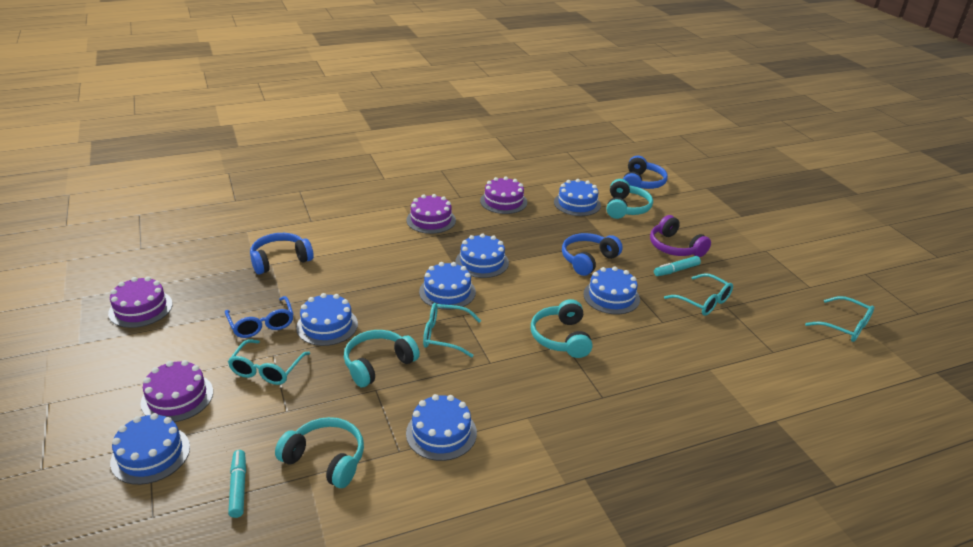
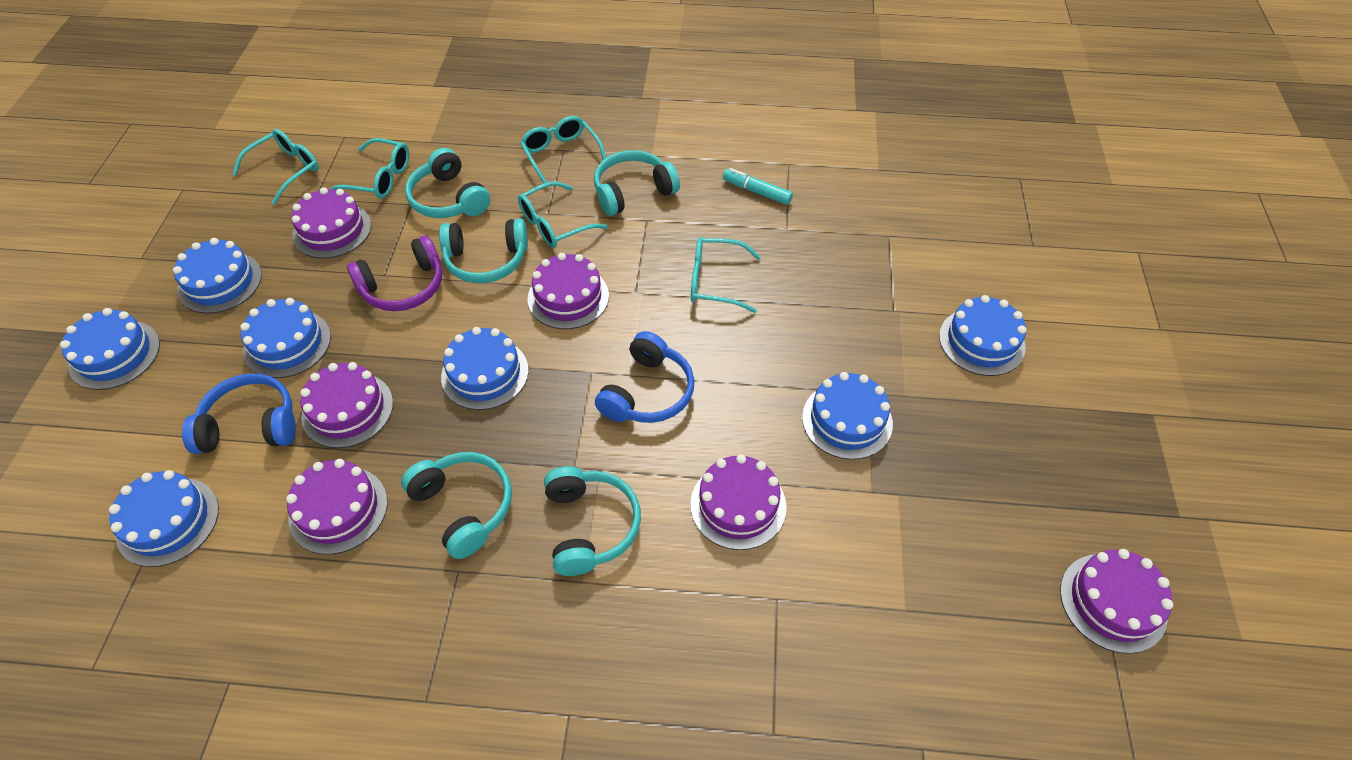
blue glasses: 1 -> 0
blue headphones: 3 -> 2
purple cake: 4 -> 6
turquoise glasses: 4 -> 5
turquoise headphones: 4 -> 5
turquoise marker: 2 -> 1

